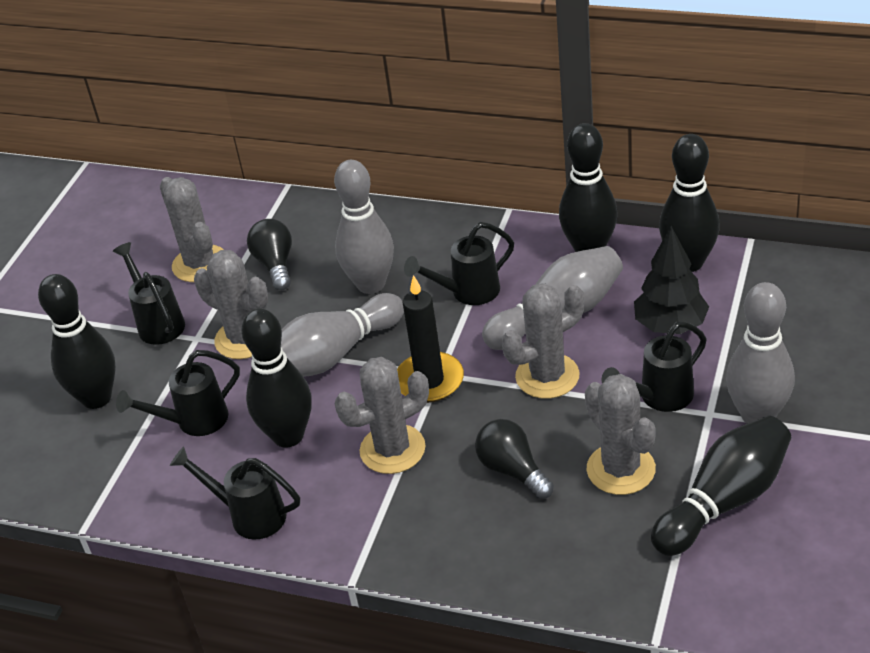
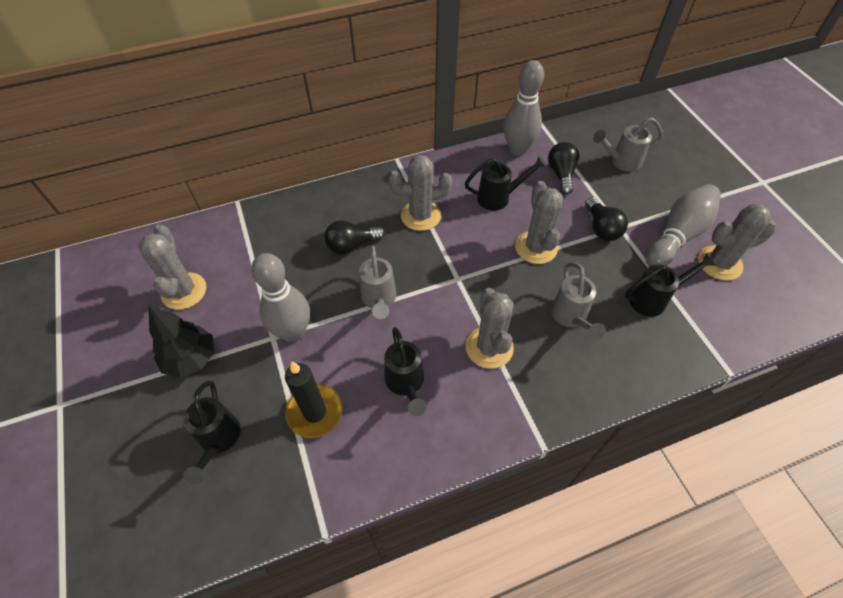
black bowling pin: 5 -> 0
black light bulb: 2 -> 3
black watering can: 5 -> 4
grey bowling pin: 4 -> 3
grey watering can: 0 -> 3

